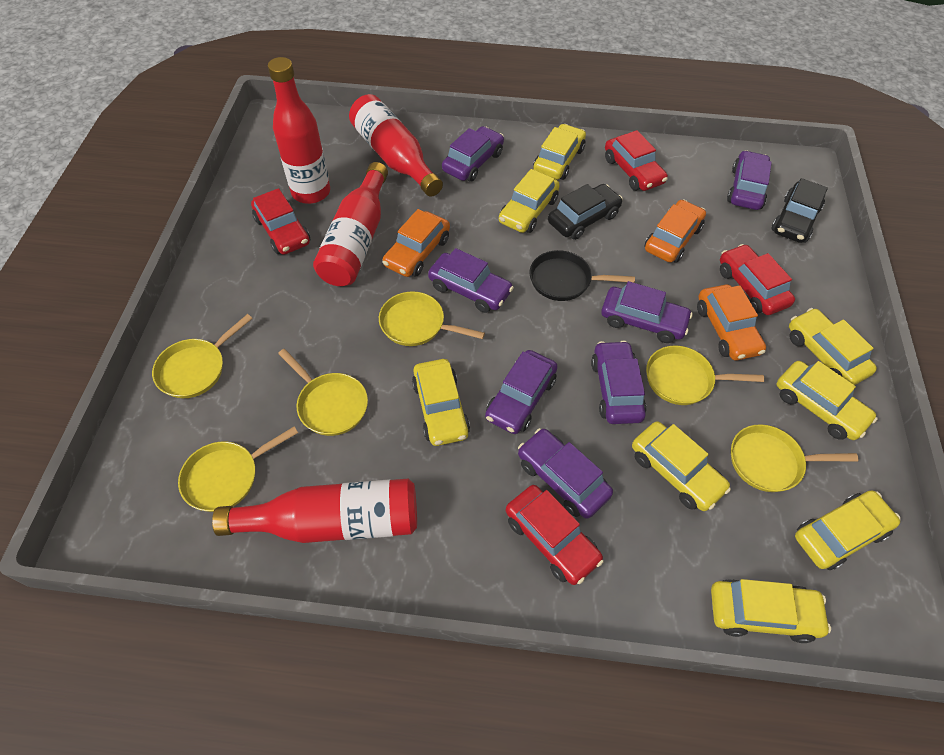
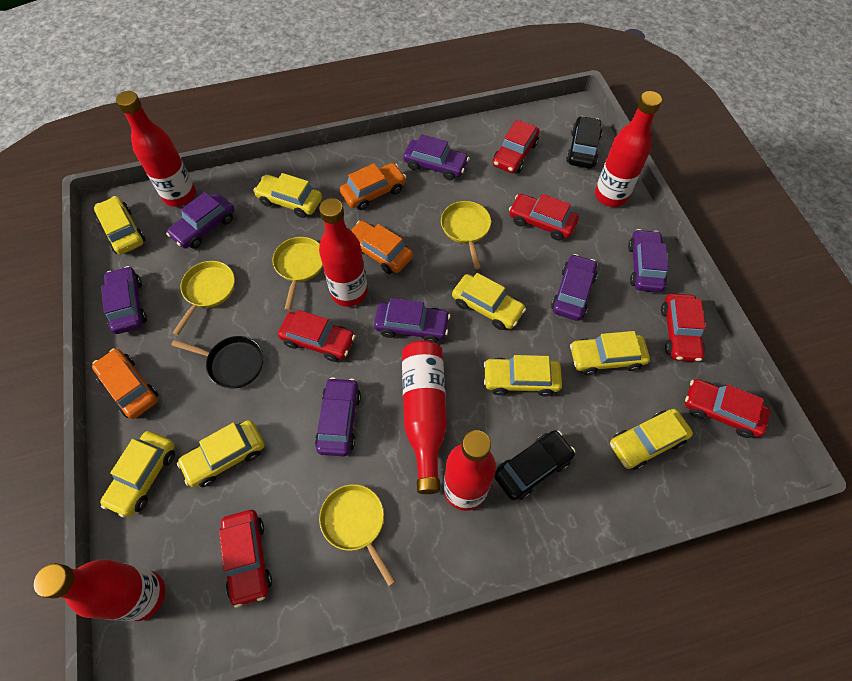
red bottle: 4 -> 6
red car: 4 -> 6
yellow pan: 6 -> 4

